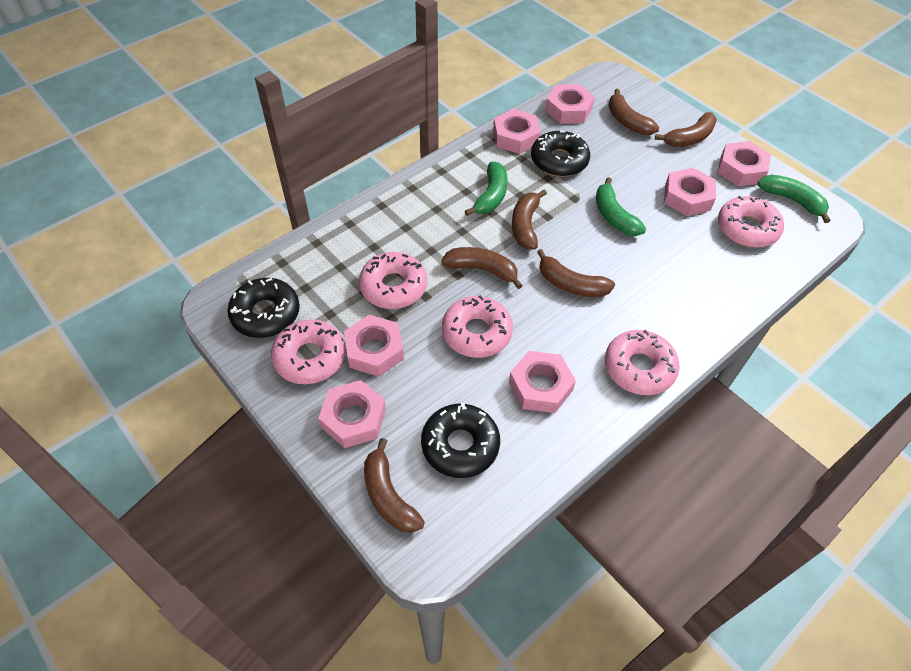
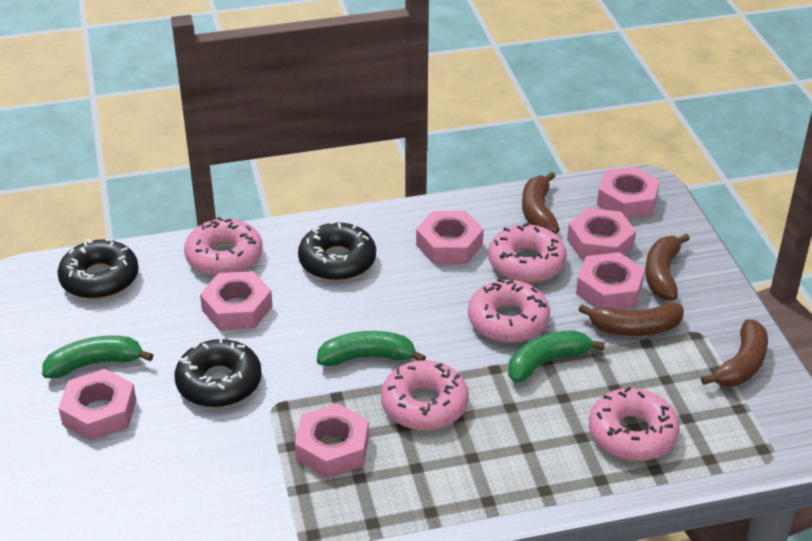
brown banana: 6 -> 4

